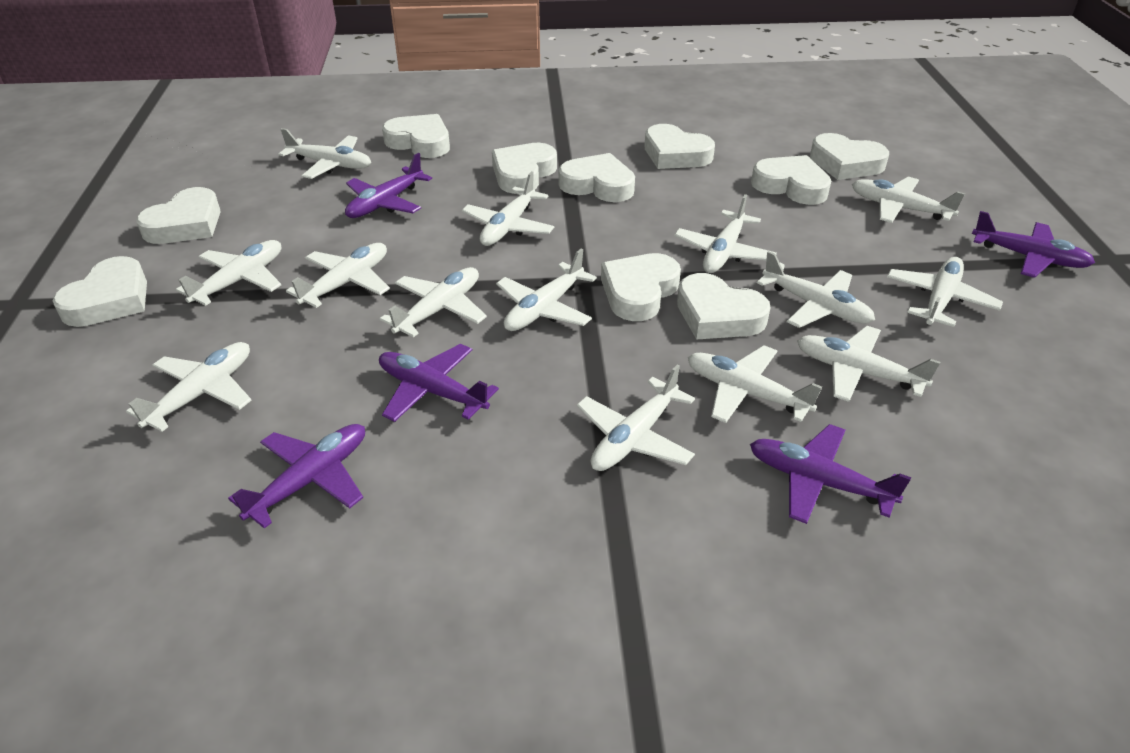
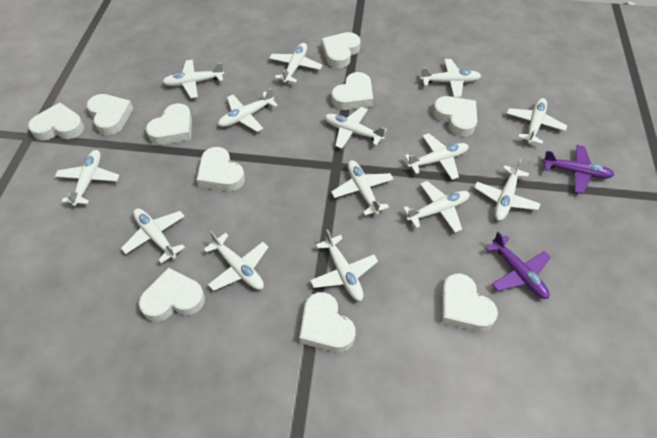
purple plane: 5 -> 2

